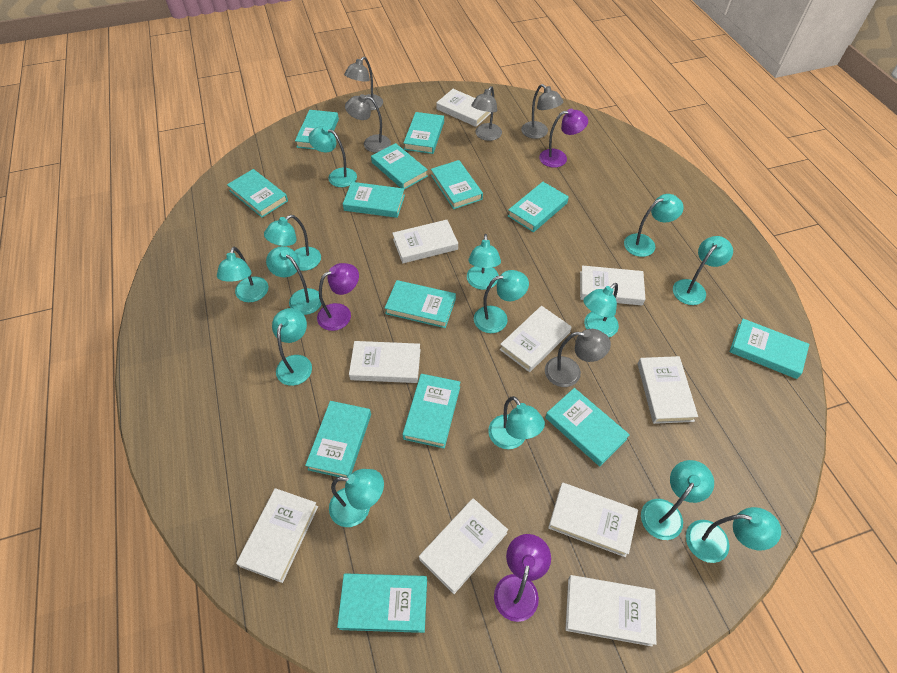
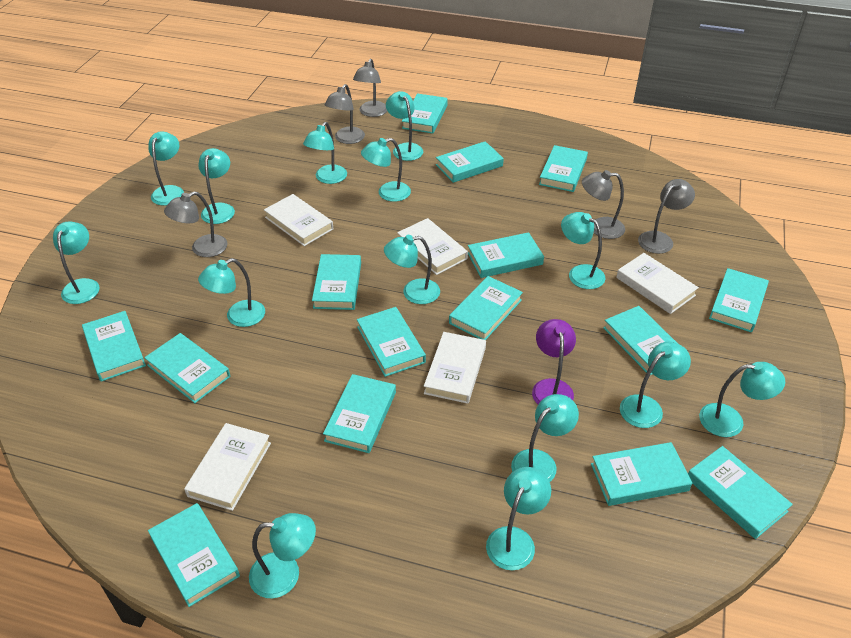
purple lamp: 3 -> 1
turquoise book: 13 -> 15
white book: 10 -> 5

